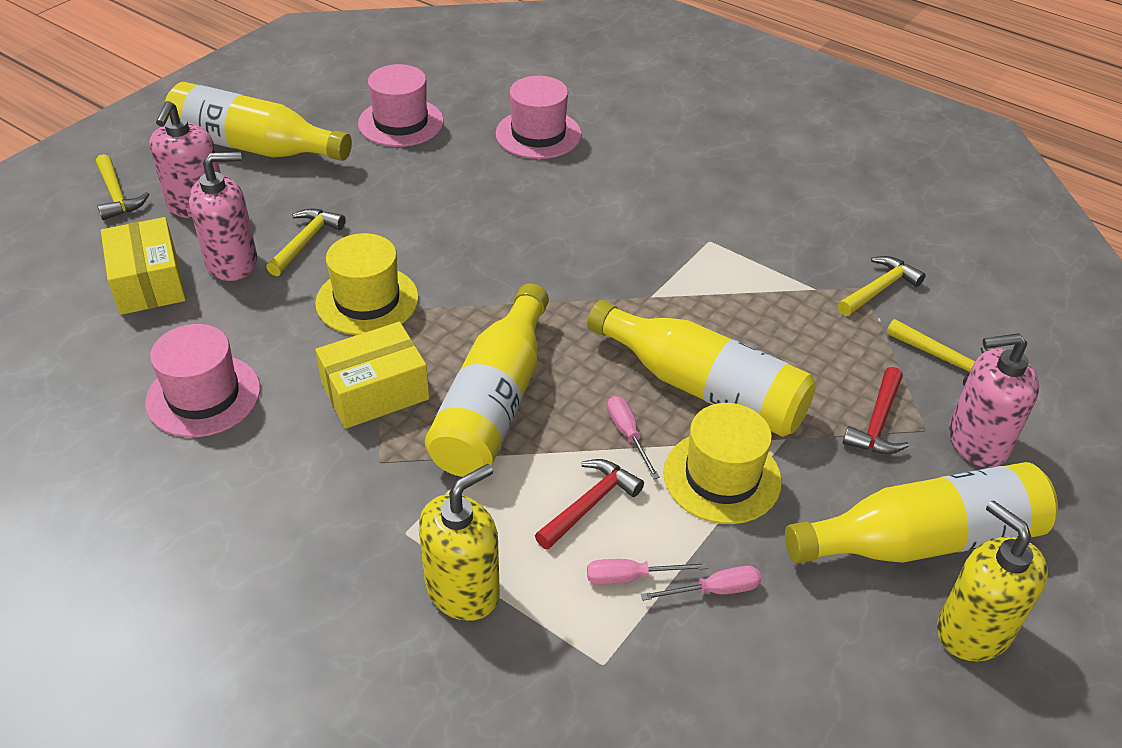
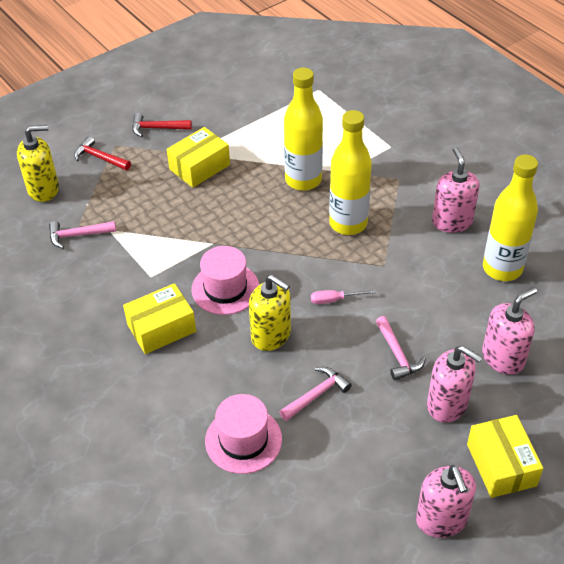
pink hammer: 0 -> 3
pink hat: 3 -> 2
pink screwdriver: 3 -> 1
pink soap dispenser: 3 -> 4
yellow bottle: 4 -> 3
yellow box: 2 -> 3
yellow hammer: 4 -> 0
yellow hat: 2 -> 0

